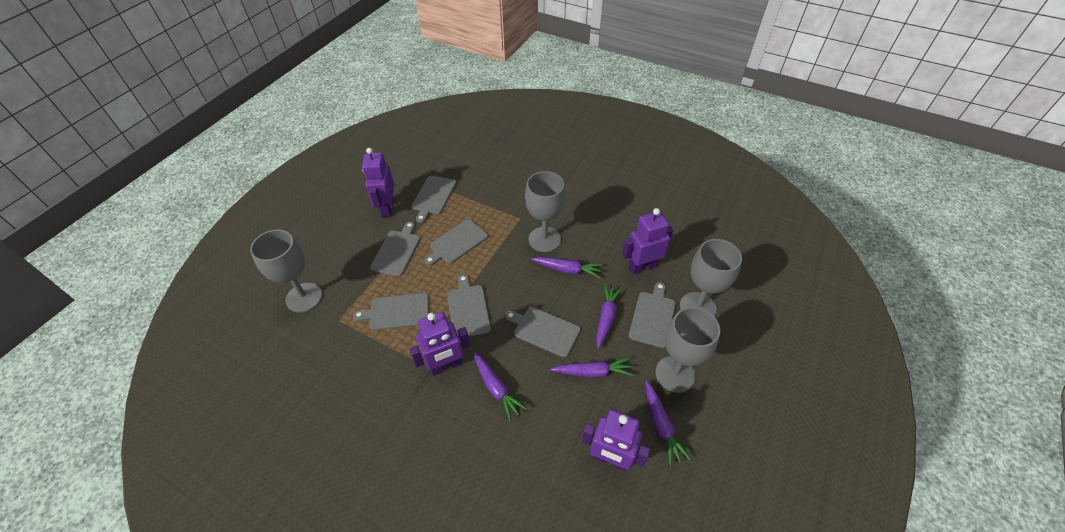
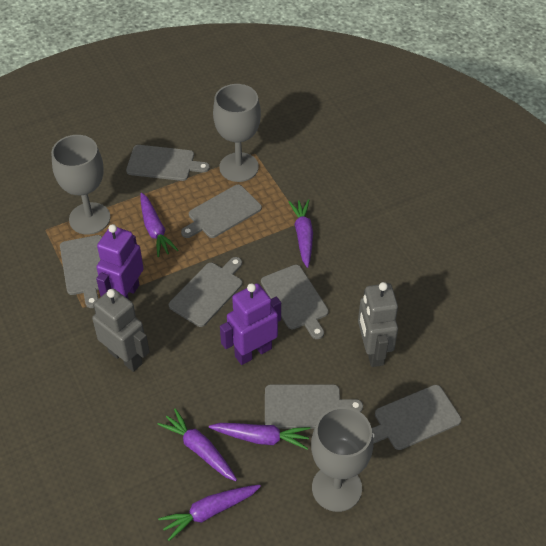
grey goblet: 4 -> 3
grey robot: 0 -> 2
purple robot: 4 -> 2

